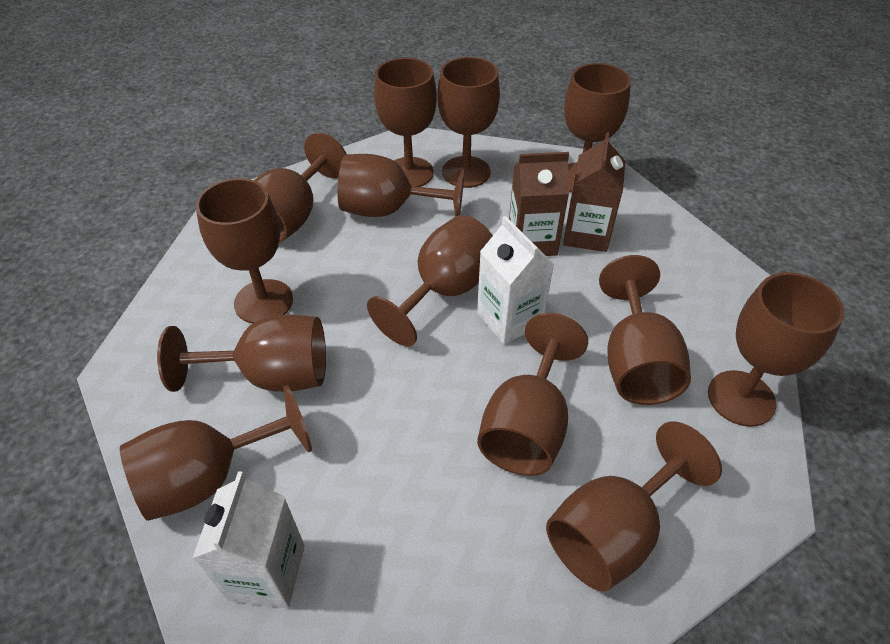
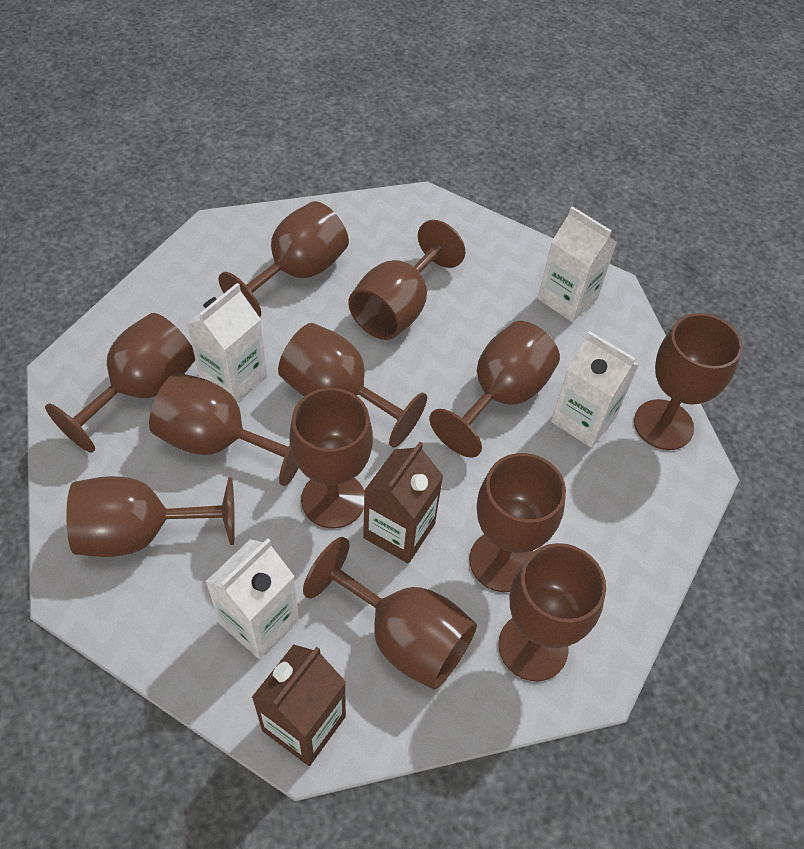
brown goblet: 13 -> 12
white carton: 2 -> 4

